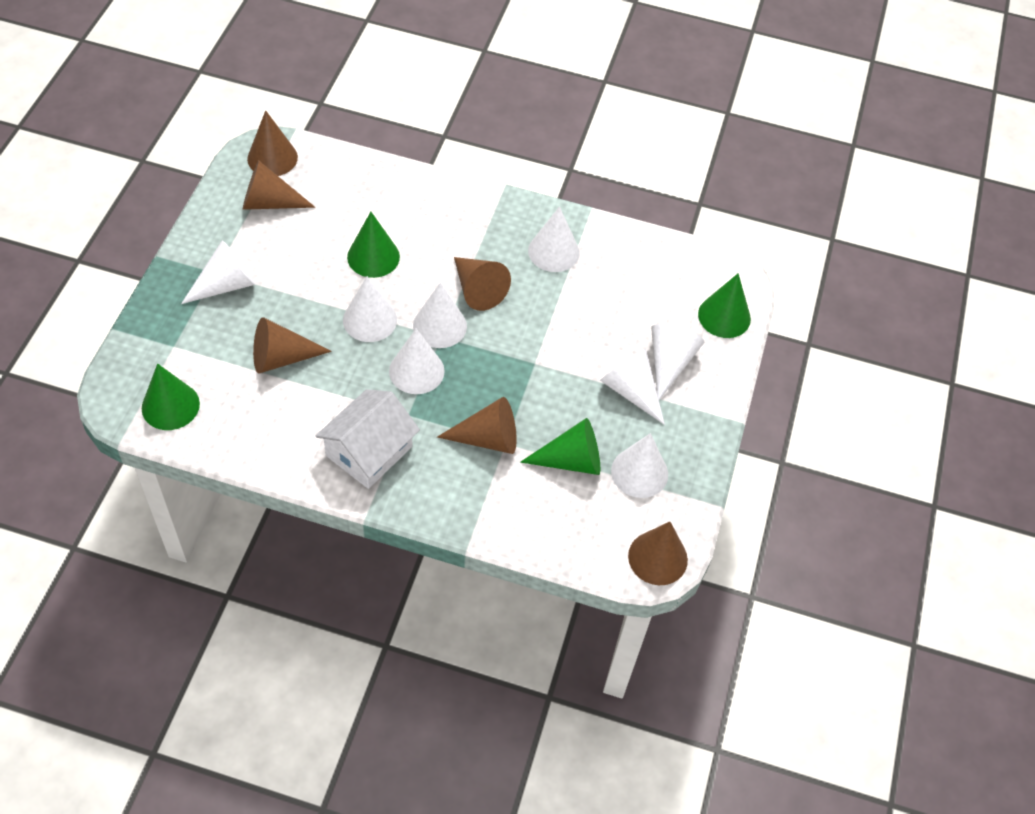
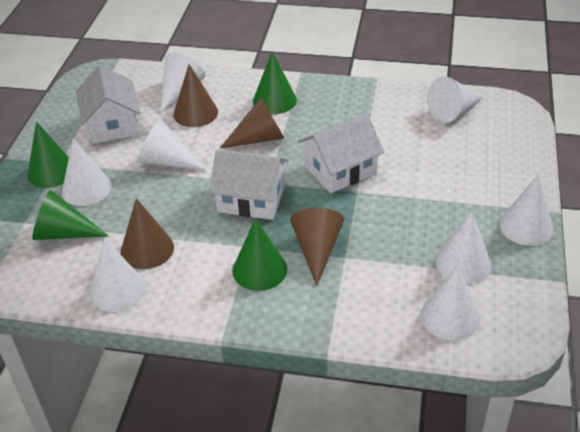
brown cone: 6 -> 4
white house: 1 -> 3

